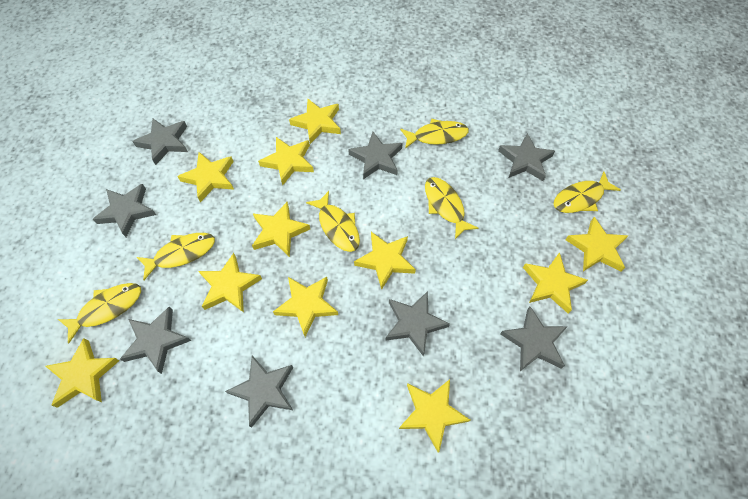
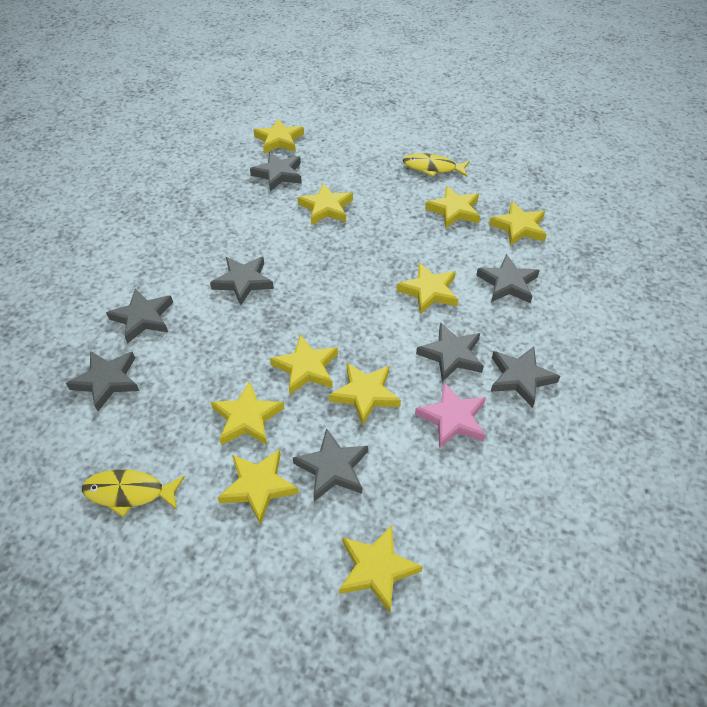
pink star: 0 -> 1
yellow fish: 6 -> 2
yellow star: 11 -> 10

